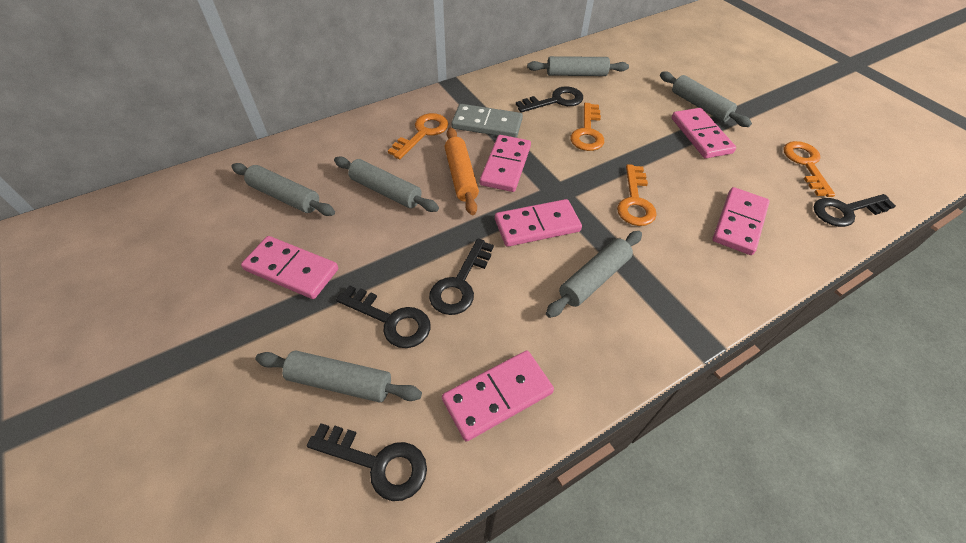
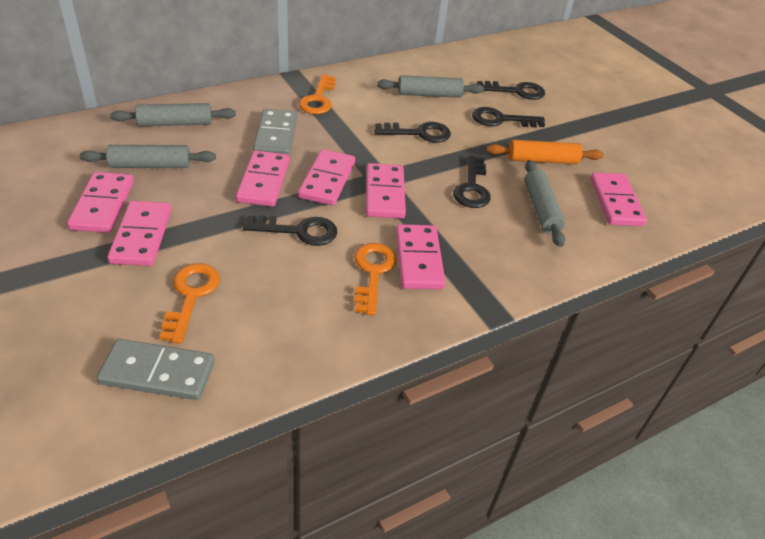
grey domino: 1 -> 2
grey rolling pin: 6 -> 4
orange key: 4 -> 3
pink domino: 6 -> 7

